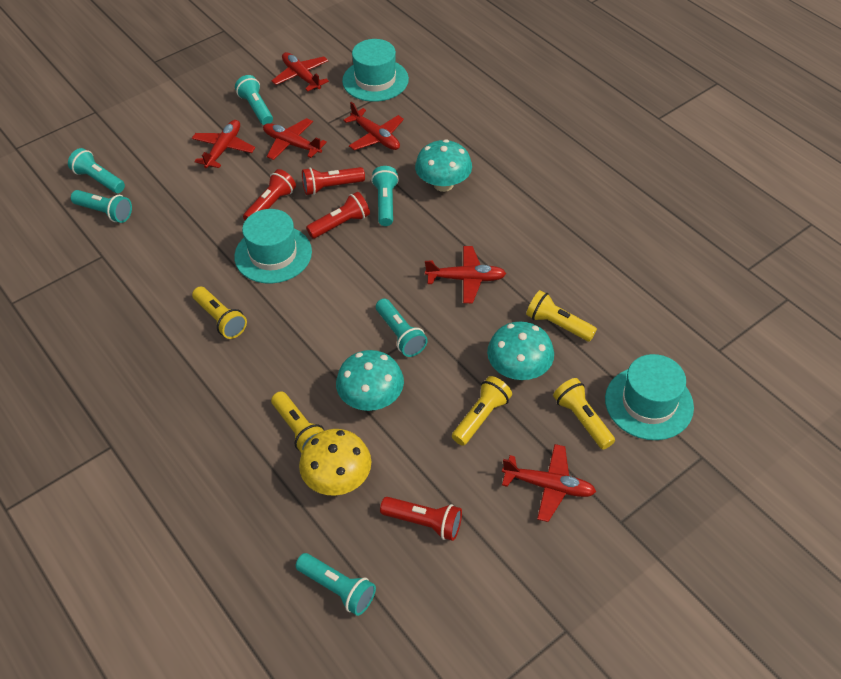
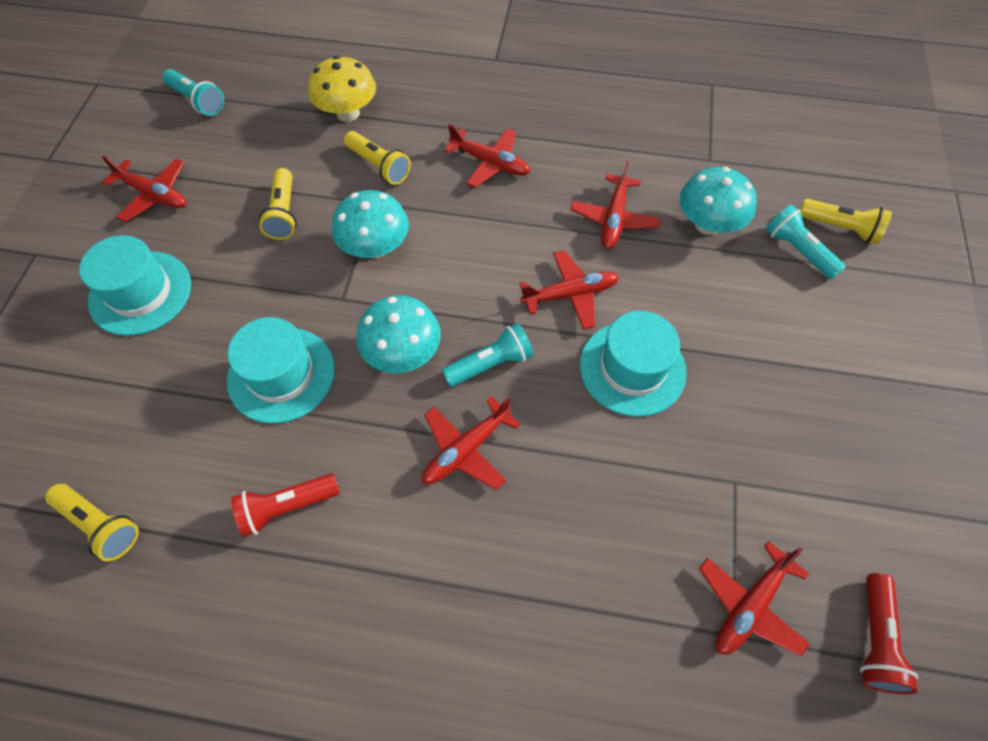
red flashlight: 4 -> 2
turquoise flashlight: 6 -> 3
yellow flashlight: 5 -> 4

